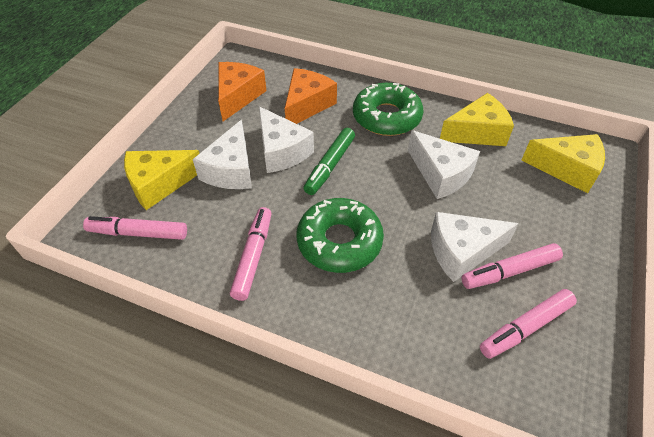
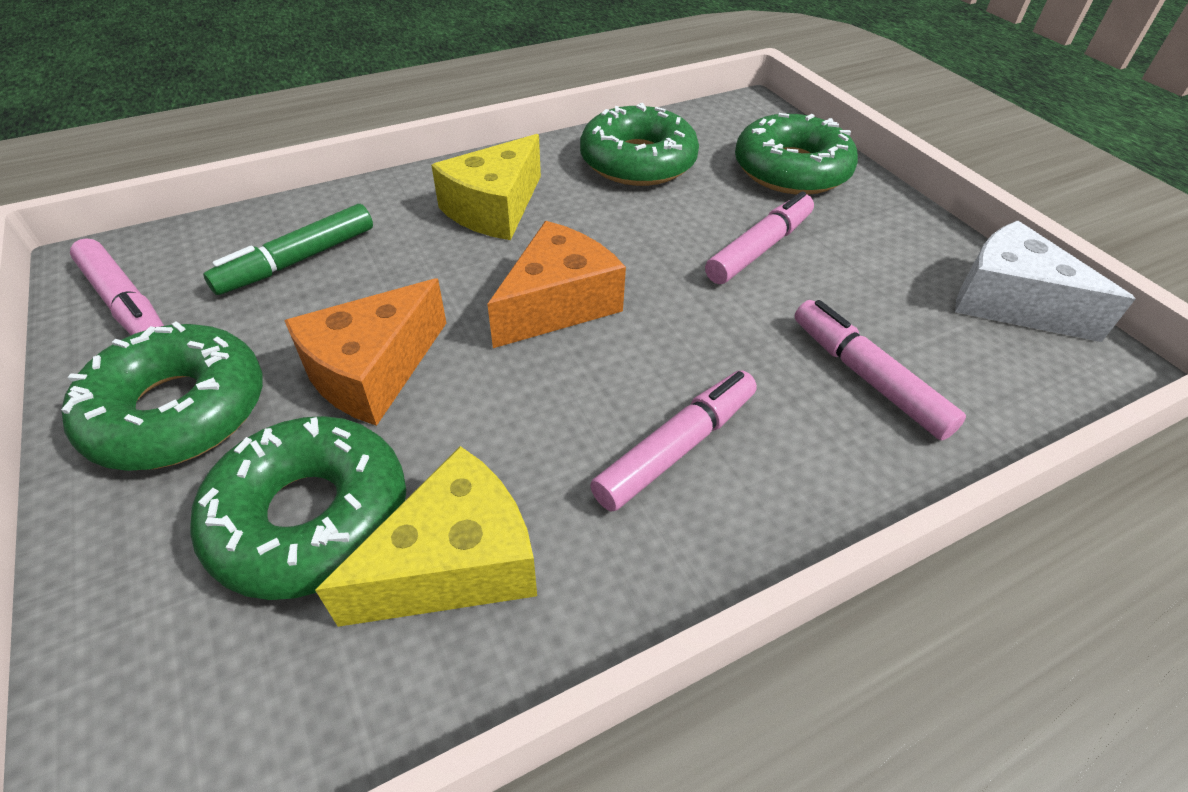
green donut: 2 -> 4
white cheese: 4 -> 1
yellow cheese: 3 -> 2

